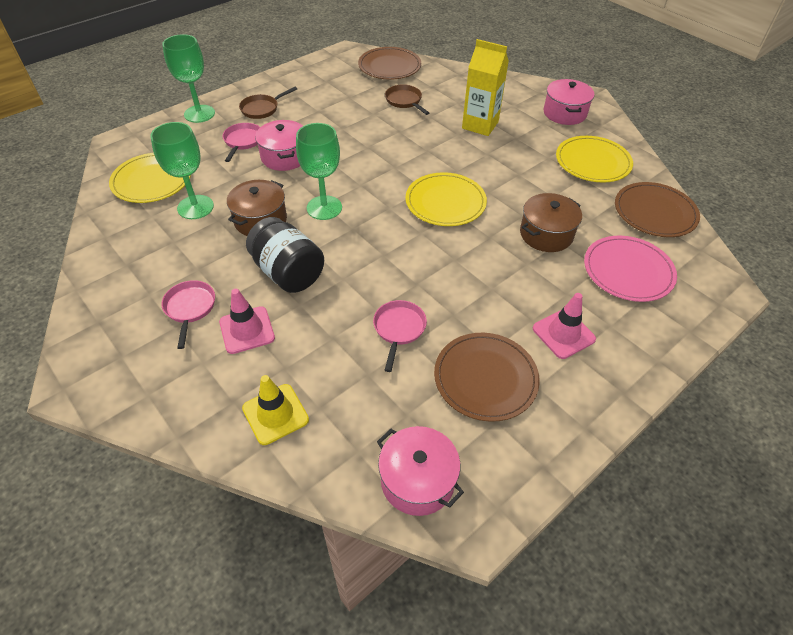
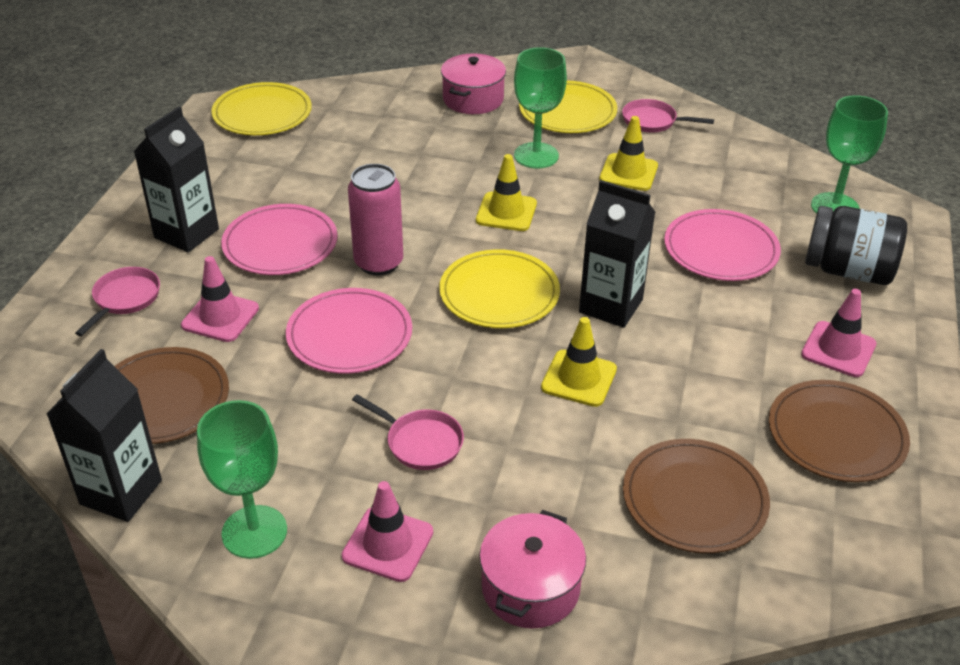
black carton: 0 -> 3
brown pan: 2 -> 0
brown pot: 2 -> 0
pink can: 0 -> 1
pink plate: 1 -> 3
pink pot: 3 -> 2
pink traffic cone: 2 -> 3
yellow carton: 1 -> 0
yellow traffic cone: 1 -> 3

